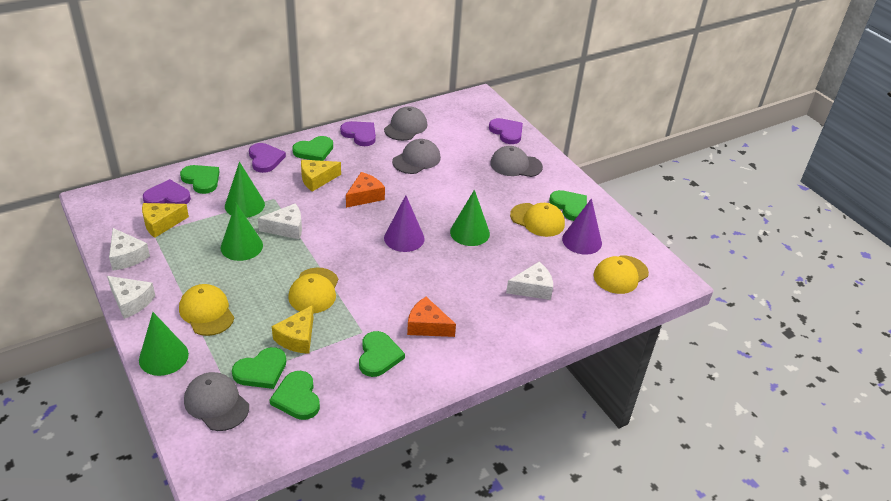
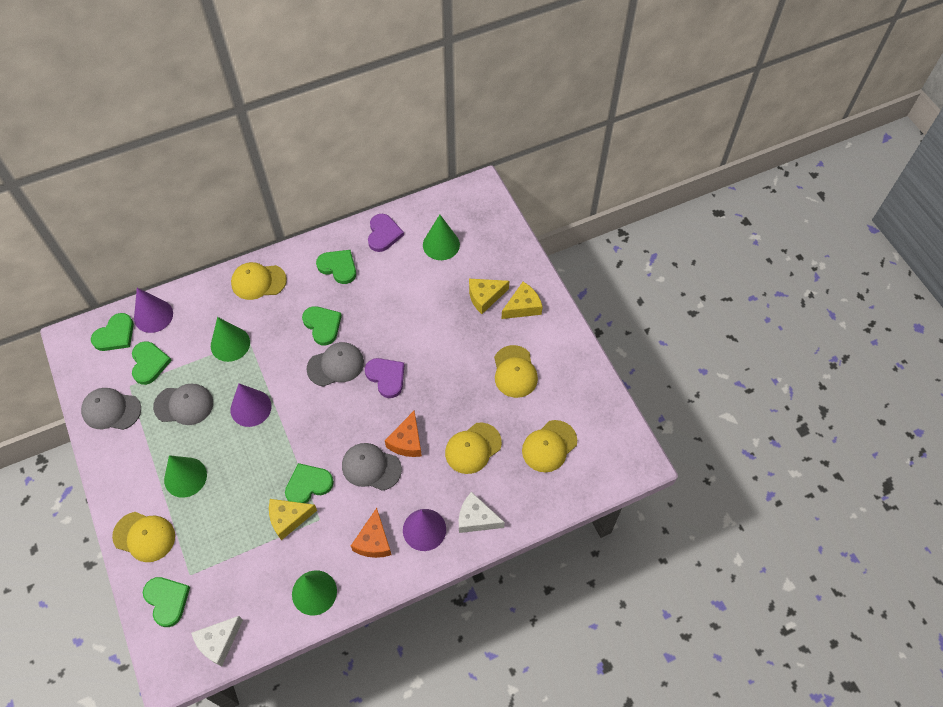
purple cone: 2 -> 3
purple heart: 4 -> 2
white cheese: 4 -> 2
yellow cap: 4 -> 5

